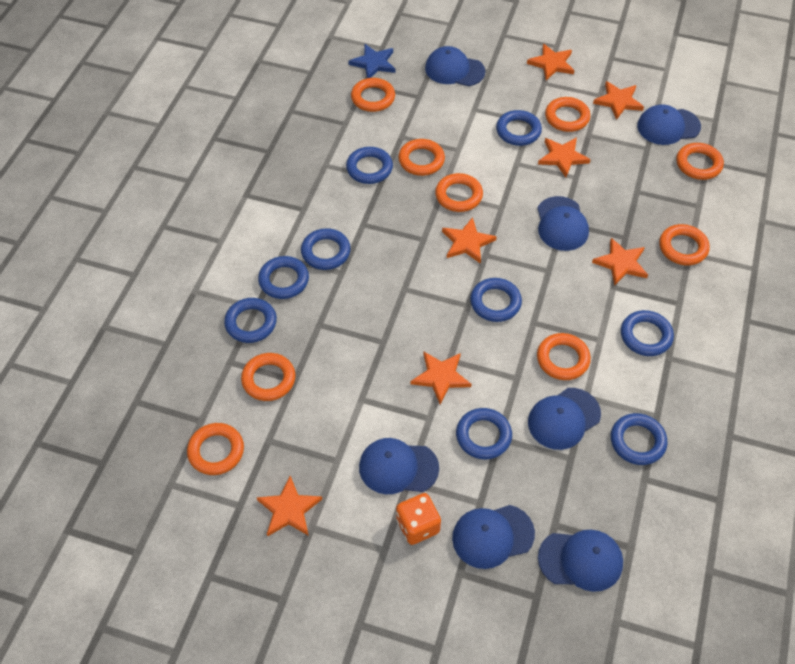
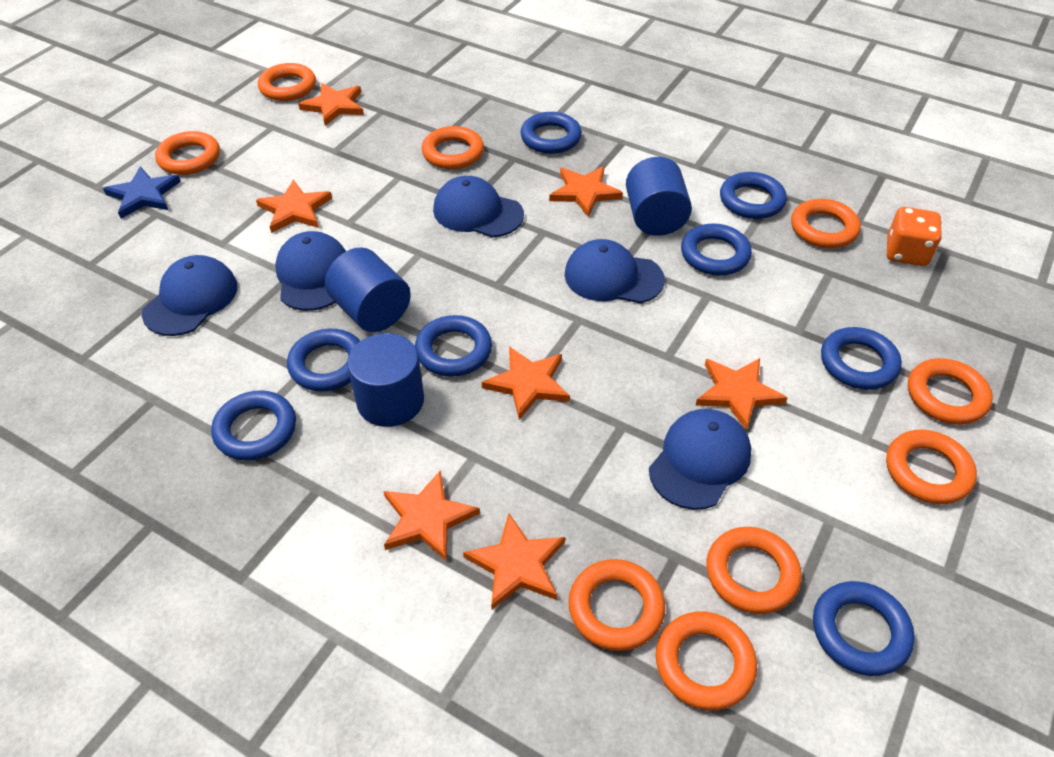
blue cap: 7 -> 5
blue cylinder: 0 -> 3
blue ring: 9 -> 8

